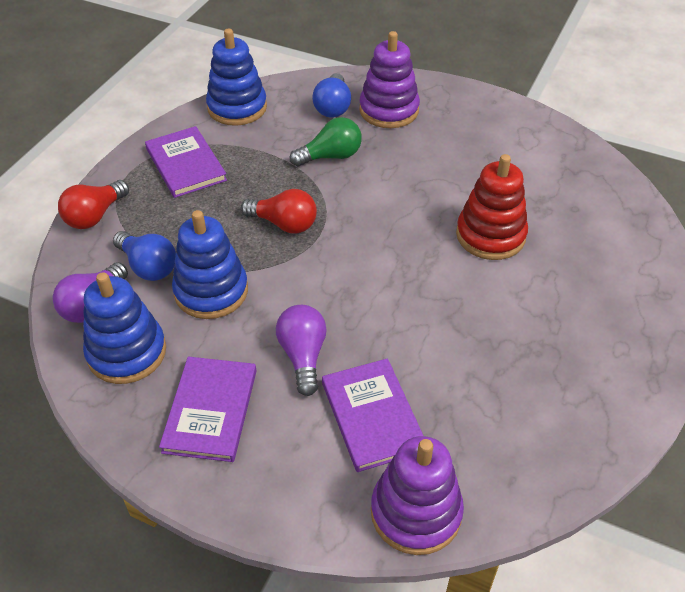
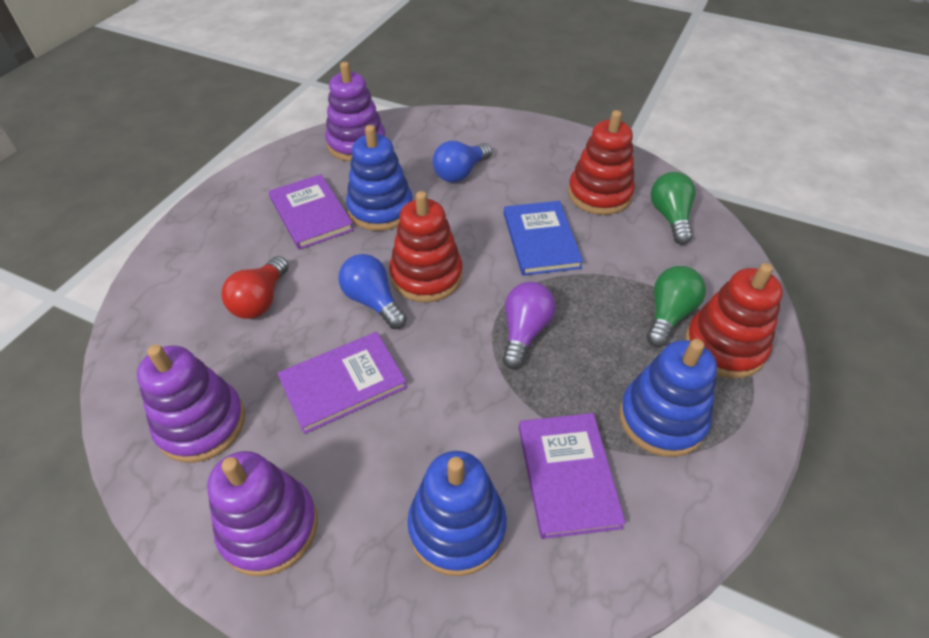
blue book: 0 -> 1
green light bulb: 1 -> 2
purple light bulb: 2 -> 1
purple stacking toy: 2 -> 3
red light bulb: 2 -> 1
red stacking toy: 1 -> 3

